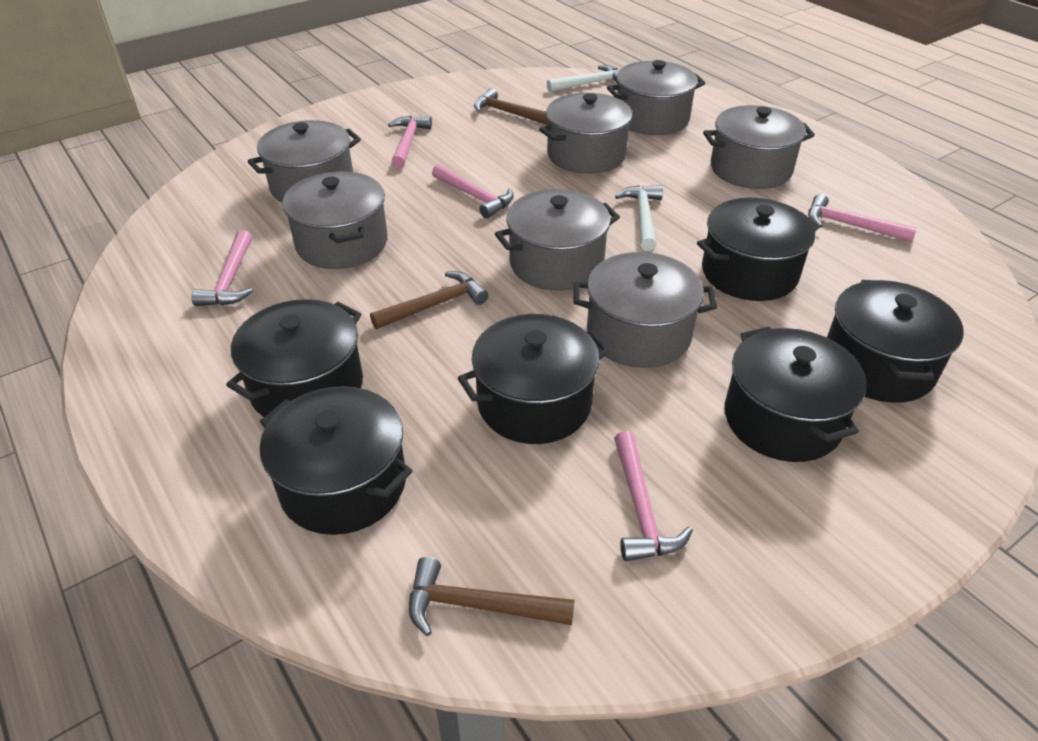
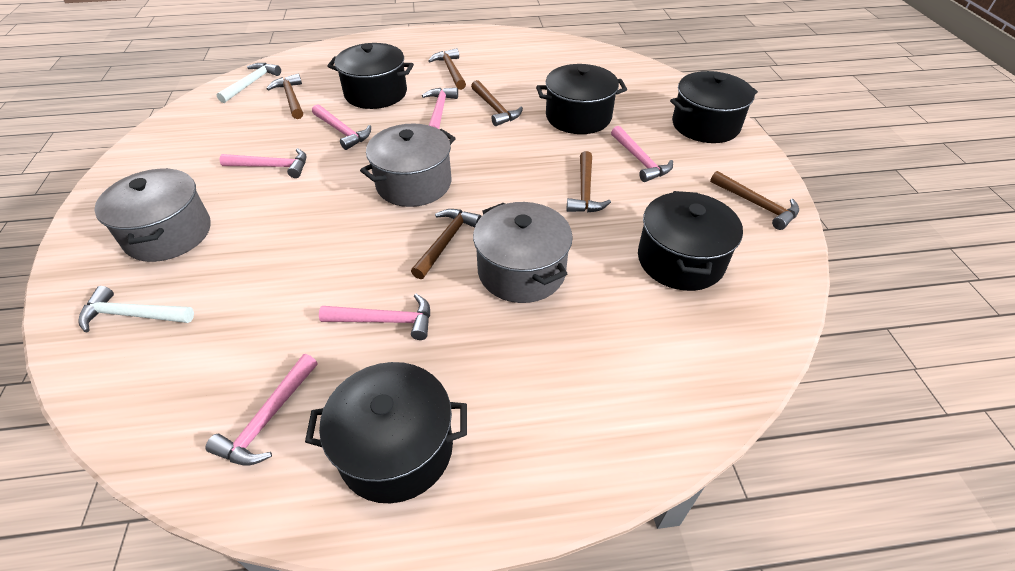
black pot: 6 -> 5
brown hammer: 3 -> 6
grey pot: 7 -> 3
pink hammer: 5 -> 6

